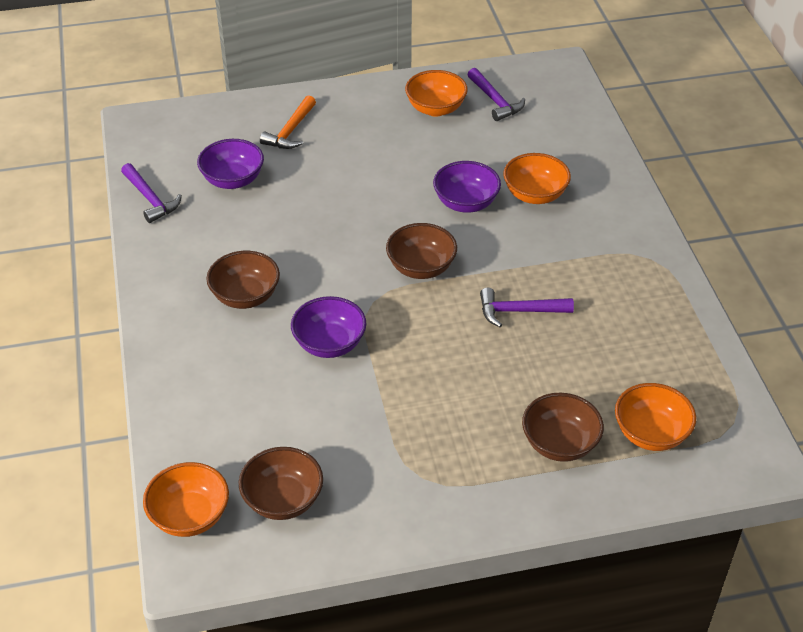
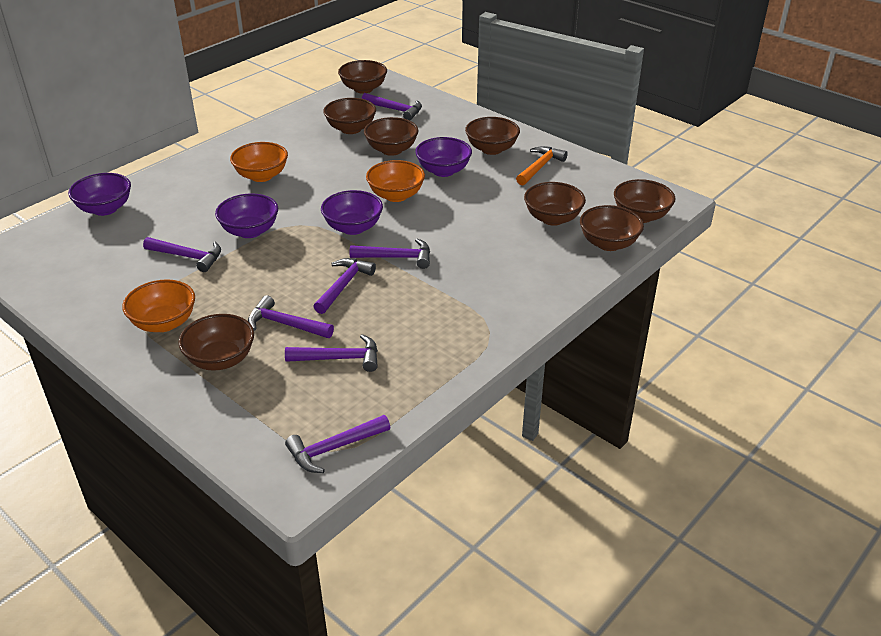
brown bowl: 4 -> 8
orange bowl: 4 -> 3
purple bowl: 3 -> 4
purple hammer: 3 -> 7

